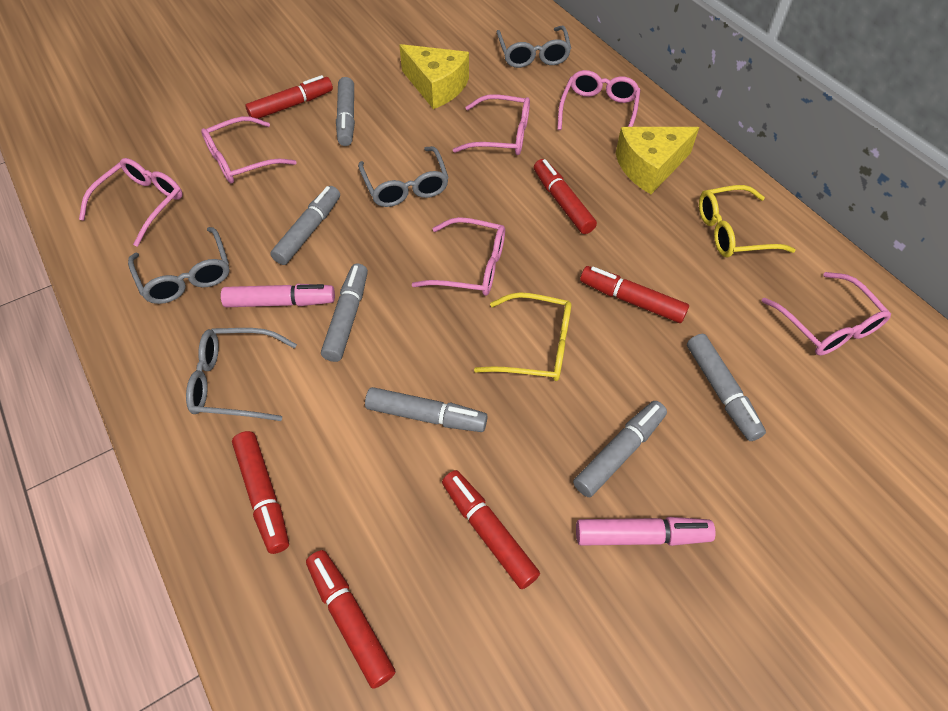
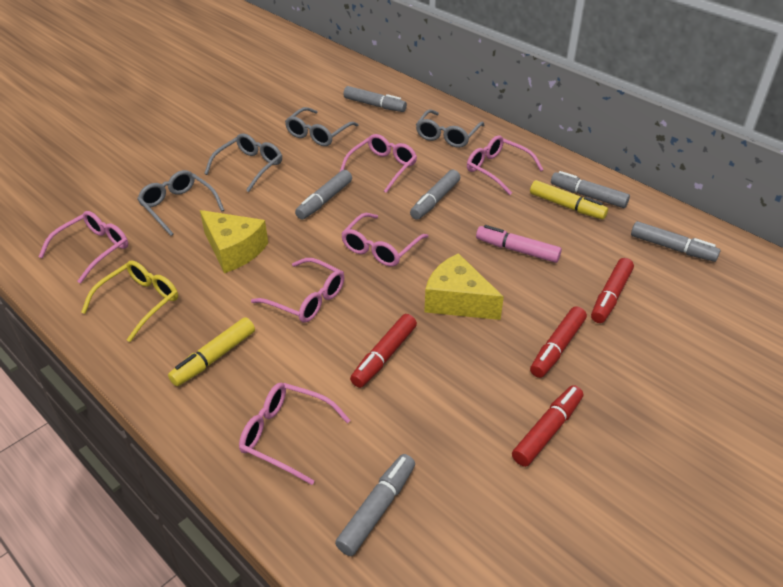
pink marker: 2 -> 1
red marker: 6 -> 4
yellow glasses: 2 -> 1
yellow marker: 0 -> 2

